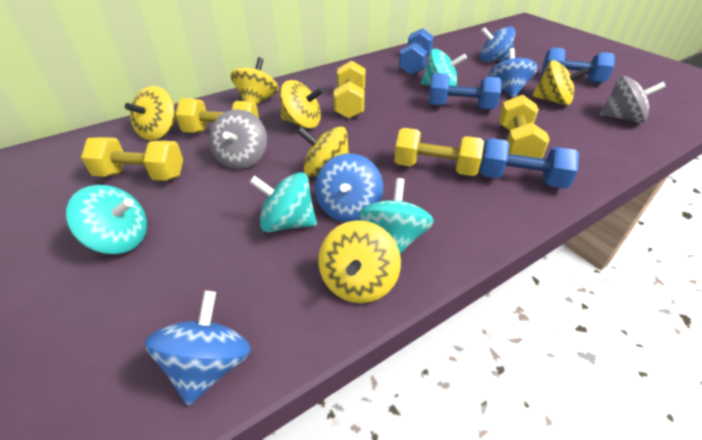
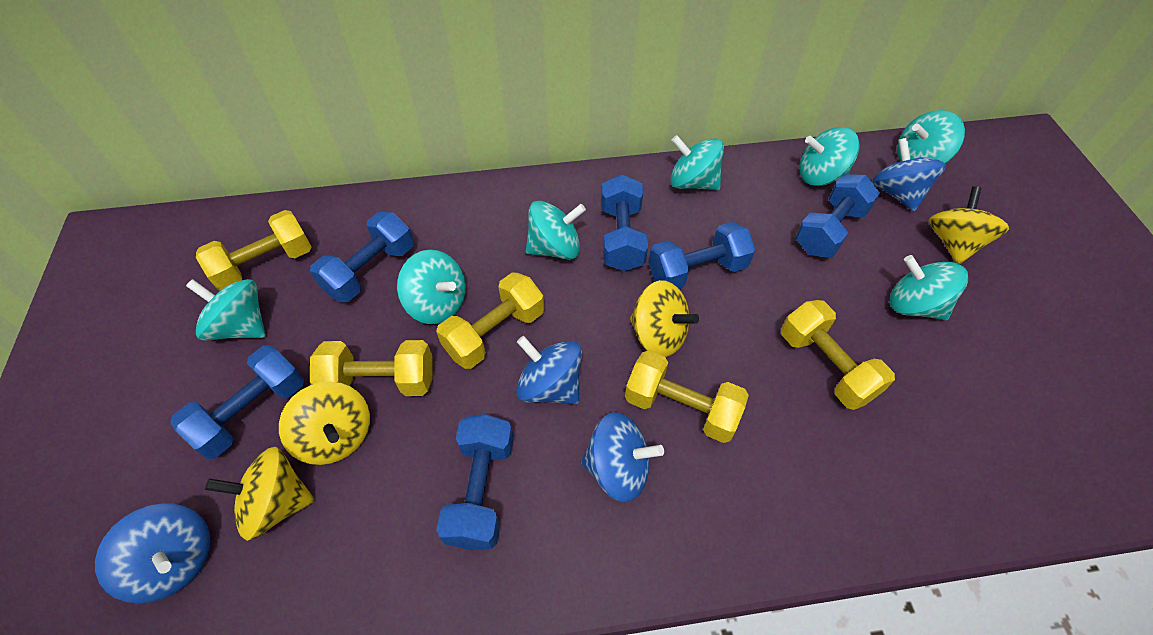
blue dumbbell: 4 -> 6
grey spinning top: 2 -> 0
turquoise spinning top: 4 -> 7
yellow spinning top: 6 -> 4

